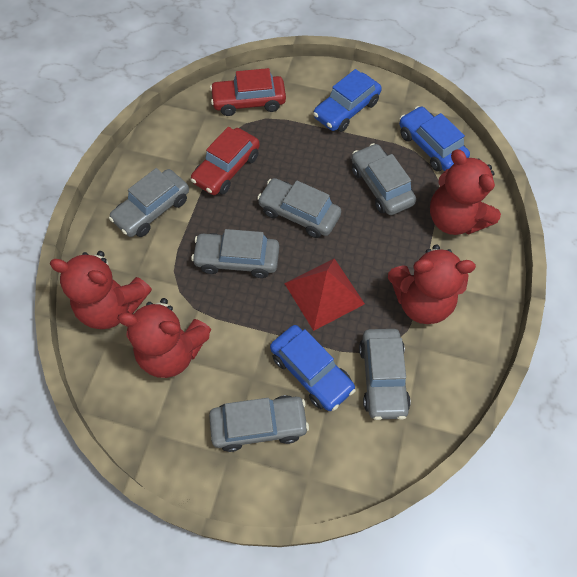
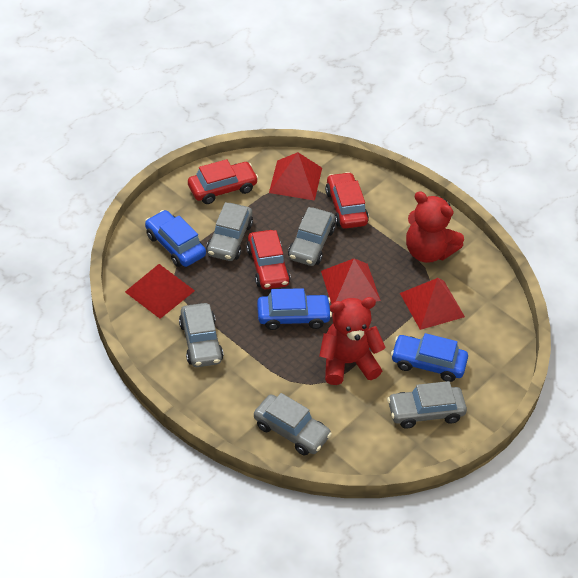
grey car: 6 -> 5
red car: 2 -> 3
red pyramid: 1 -> 4
red teddy bear: 4 -> 2

